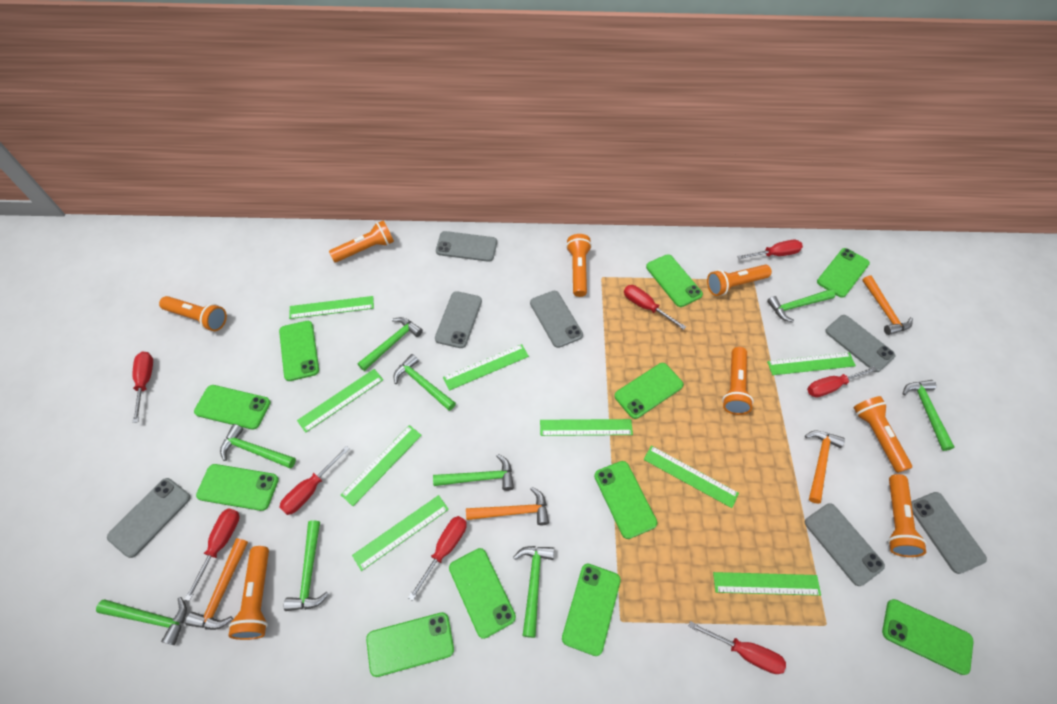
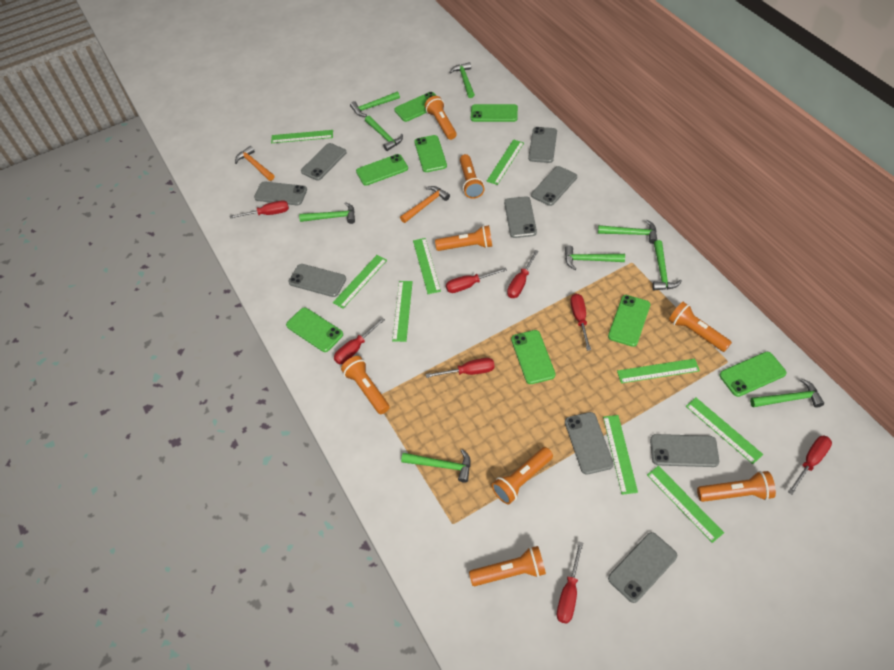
green phone: 11 -> 8
grey phone: 7 -> 9
orange hammer: 4 -> 2

